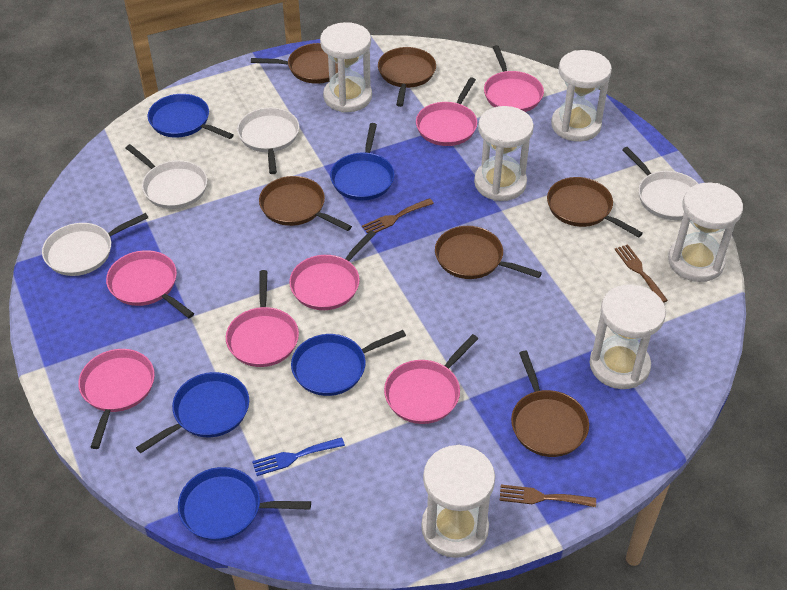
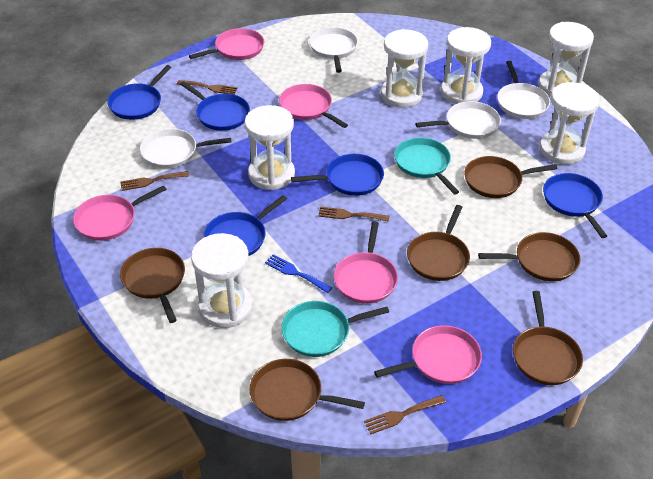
brown fork: 3 -> 4
pink pan: 7 -> 5
turquoise pan: 0 -> 2

